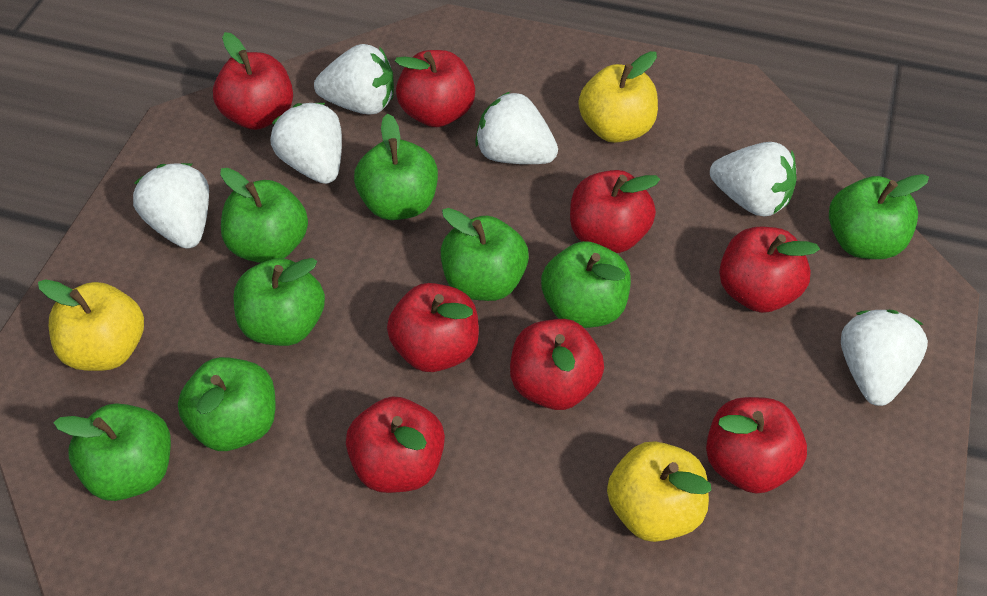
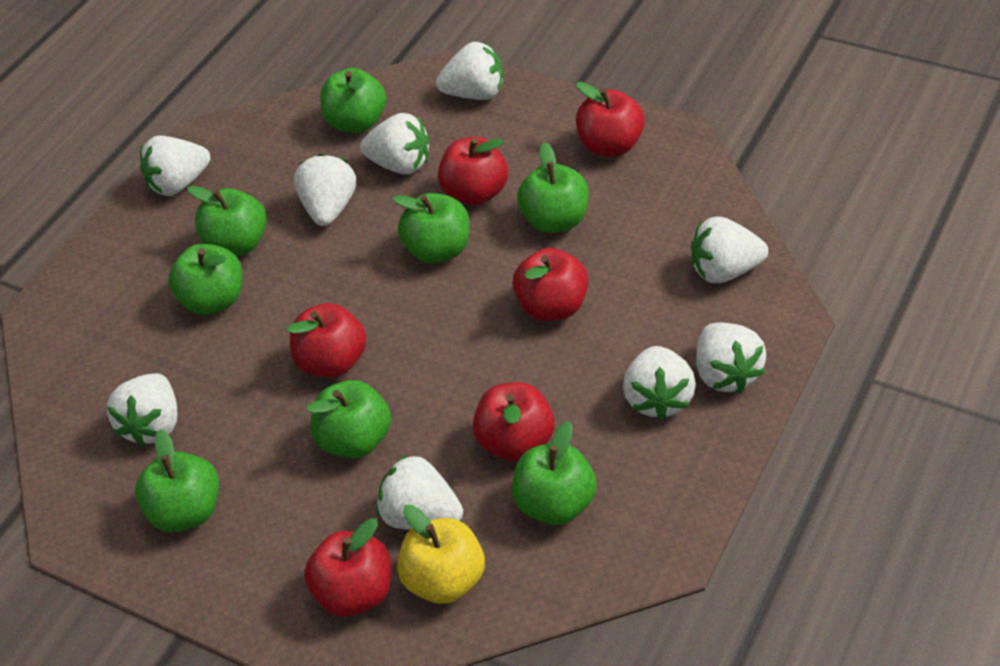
red apple: 8 -> 6
white strawberry: 6 -> 9
yellow apple: 3 -> 1

